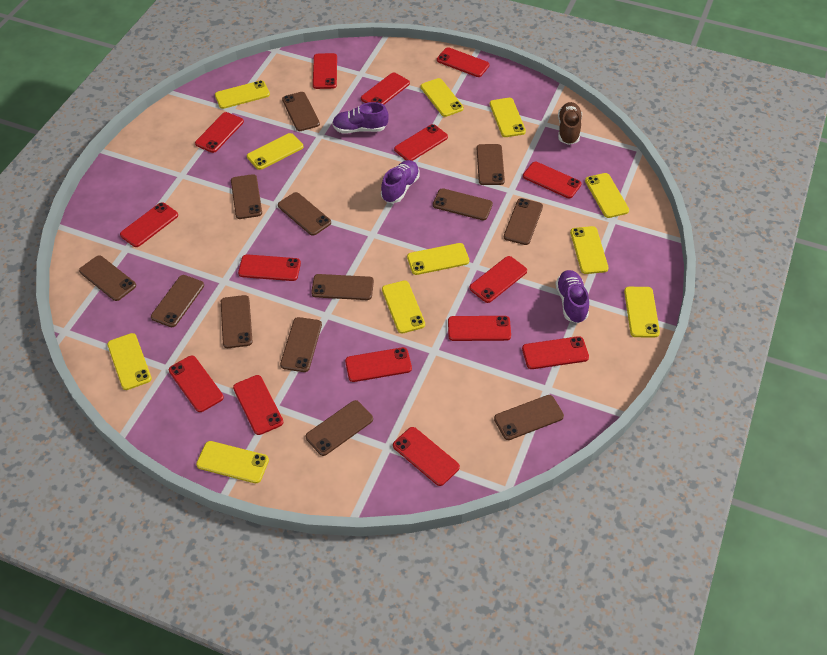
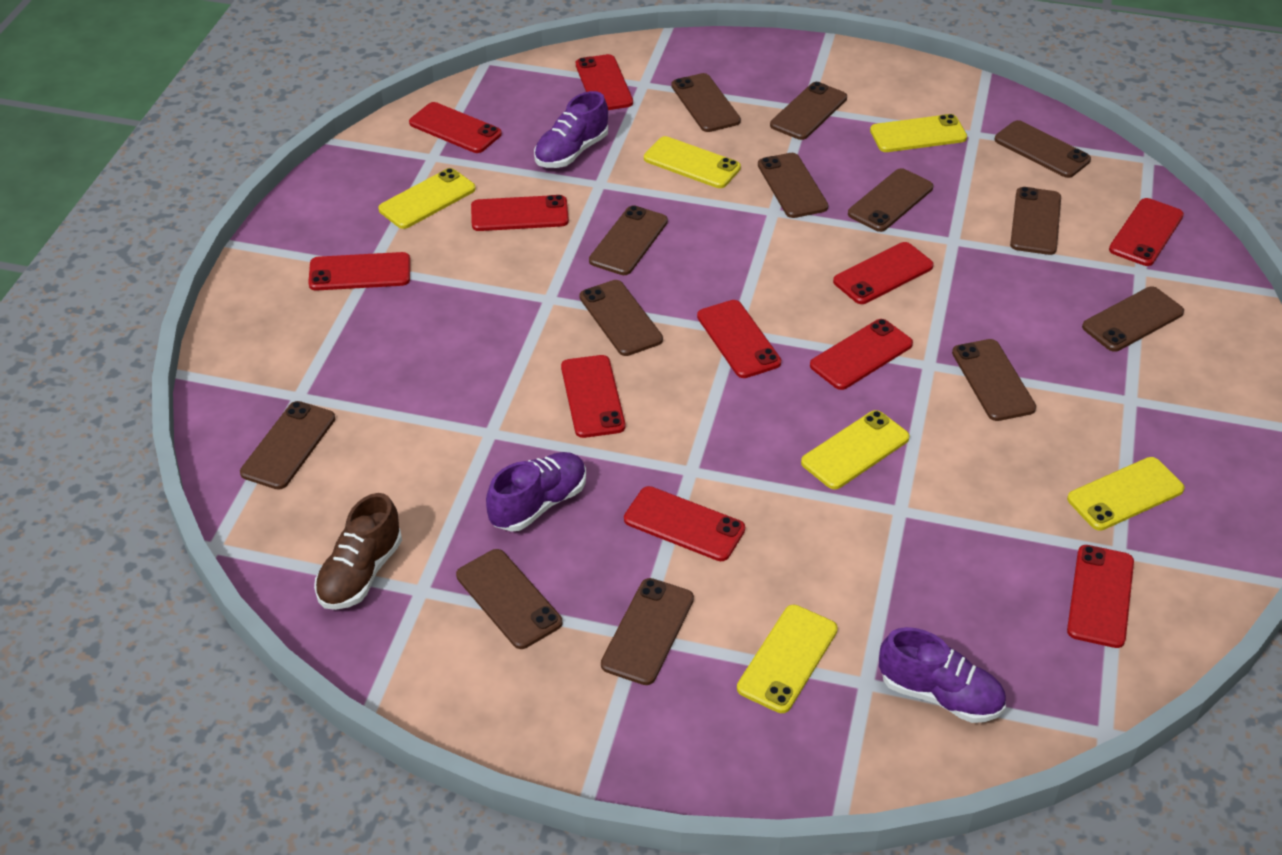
red phone: 15 -> 11
yellow phone: 11 -> 6

